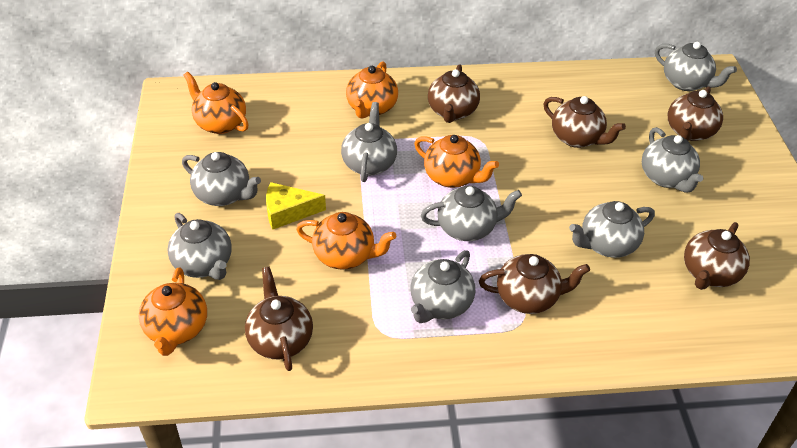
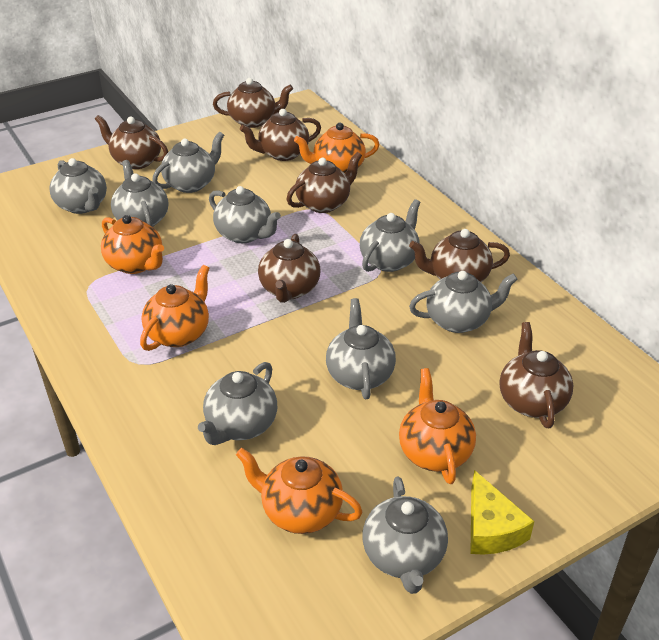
brown teapot: 6 -> 7
grey teapot: 8 -> 9

